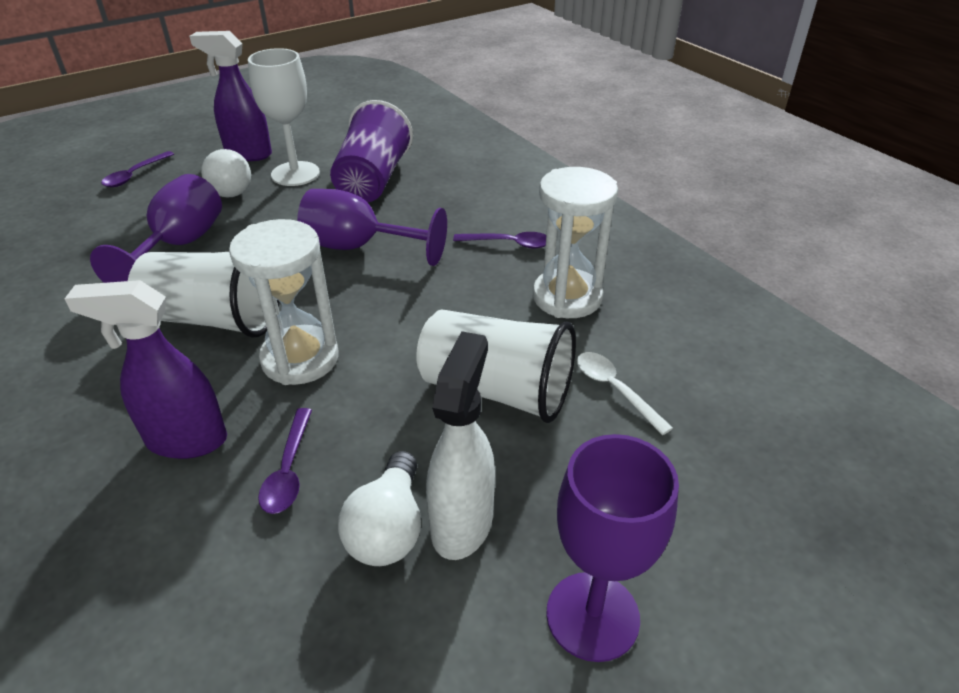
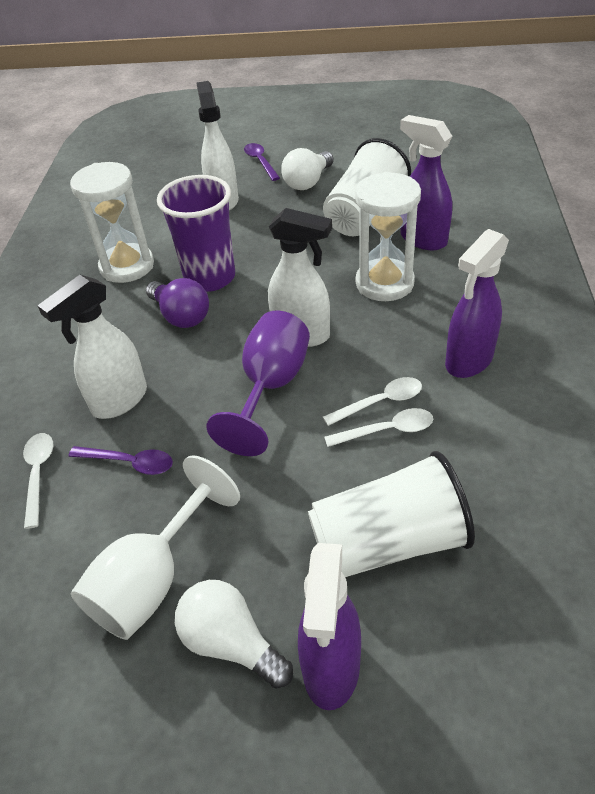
purple goblet: 3 -> 1
purple light bulb: 0 -> 1
purple spoon: 3 -> 2
purple spray bottle: 2 -> 3
white spoon: 1 -> 3
white spray bottle: 1 -> 3

